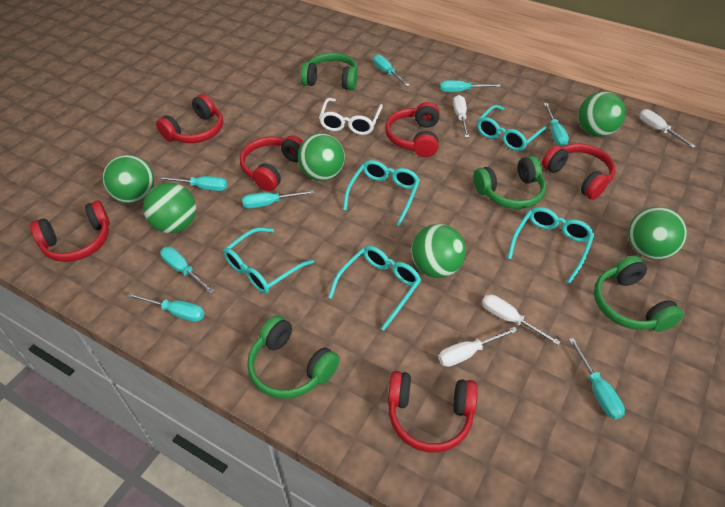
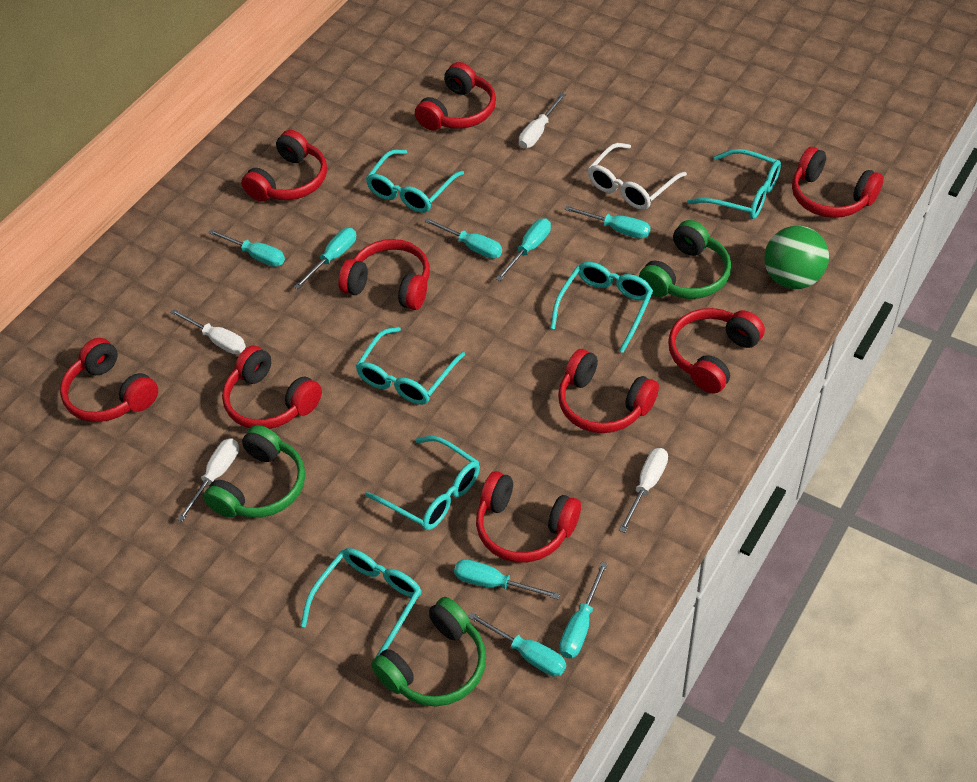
green ball: 6 -> 1
green headphones: 4 -> 3
red headphones: 6 -> 9
turquoise glasses: 5 -> 6

